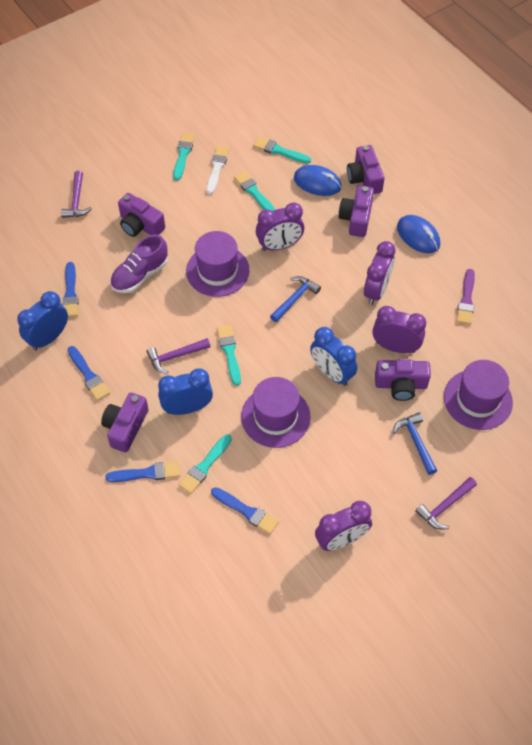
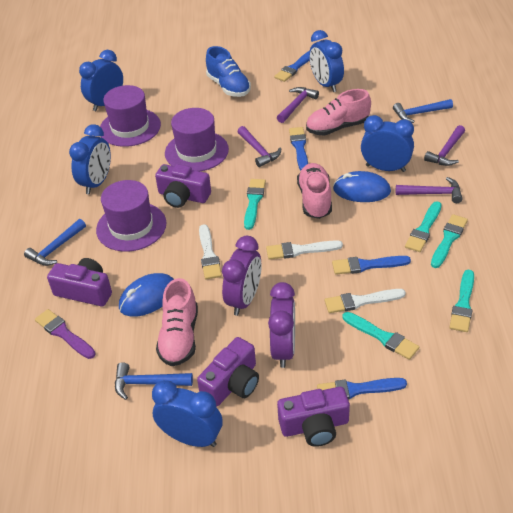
blue clock: 3 -> 5
blue hammer: 2 -> 3
blue shoe: 0 -> 1
pink shoe: 0 -> 3
purple camera: 5 -> 4
purple clock: 4 -> 2
purple hammer: 3 -> 4
purple shoe: 1 -> 0
white brush: 1 -> 3

